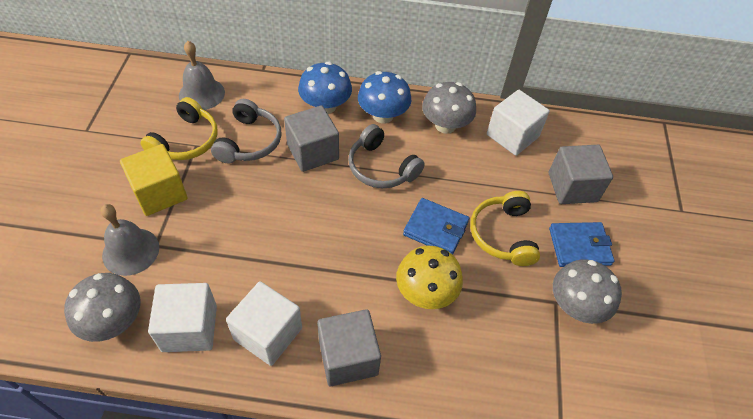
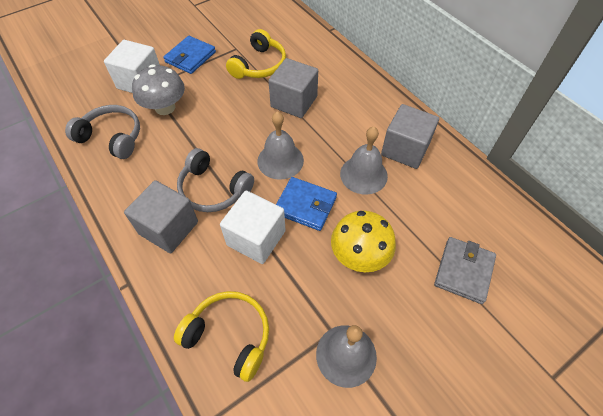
blue mushroom: 2 -> 0
grey bell: 2 -> 3
grey mushroom: 3 -> 1
grey wallet: 0 -> 1
white cube: 3 -> 2
yellow cube: 1 -> 0

